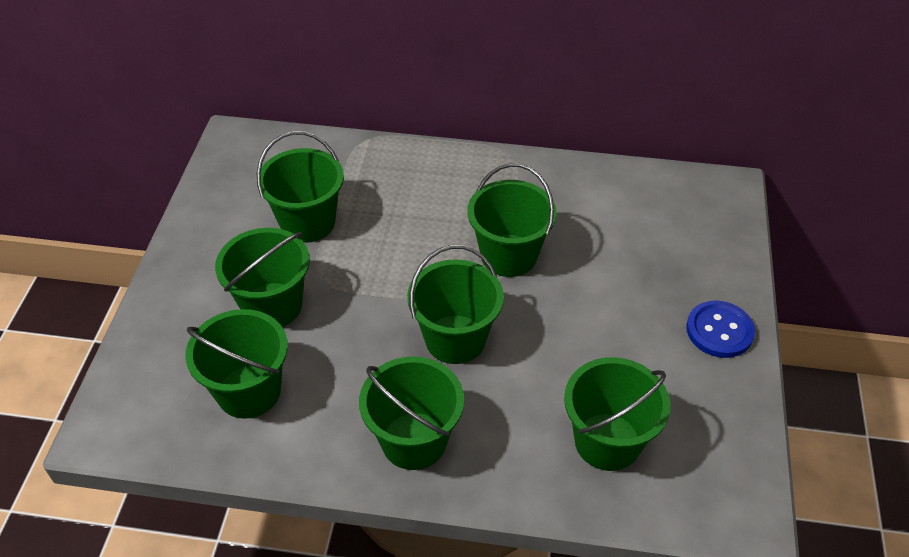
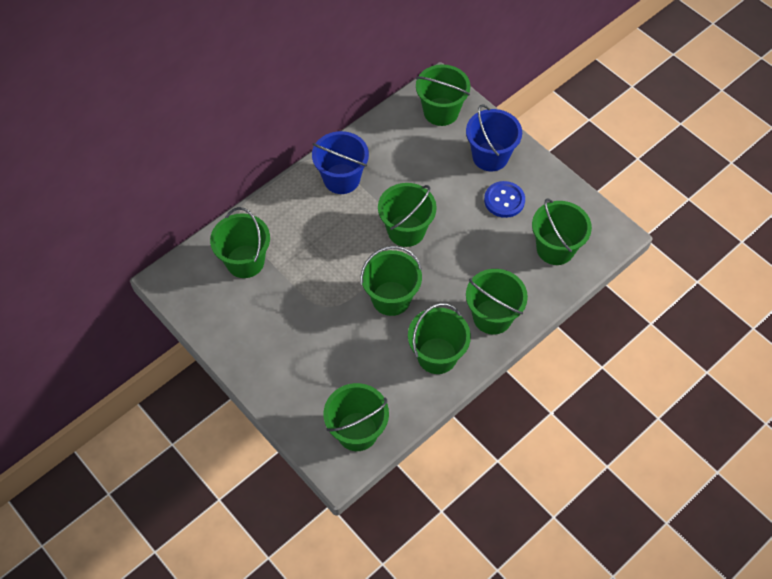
blue bucket: 0 -> 2
green bucket: 7 -> 8

